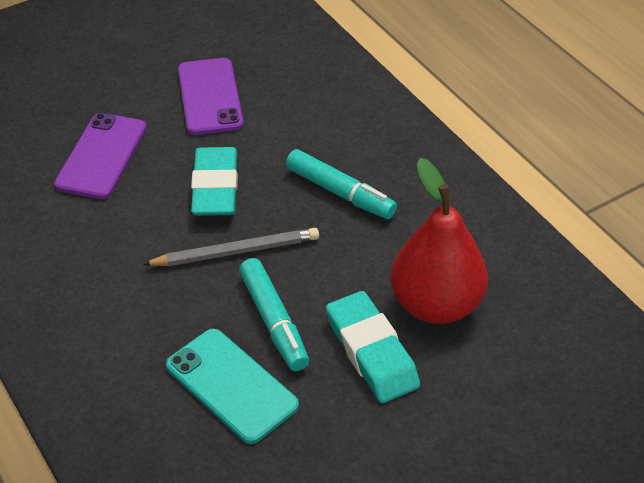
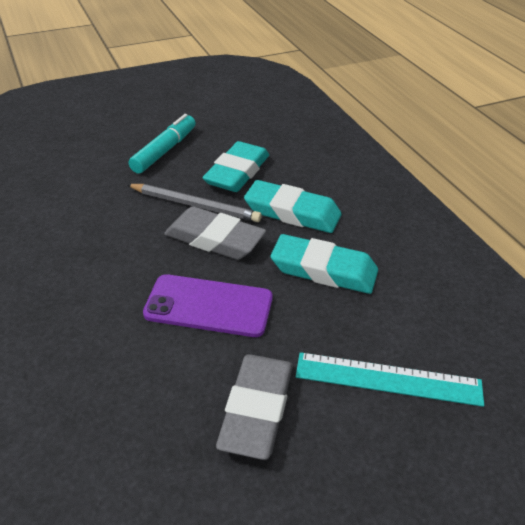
grey eraser: 0 -> 2
purple phone: 2 -> 1
red pear: 1 -> 0
turquoise eraser: 2 -> 3
turquoise marker: 2 -> 1
turquoise phone: 1 -> 0
turquoise ruler: 0 -> 1

